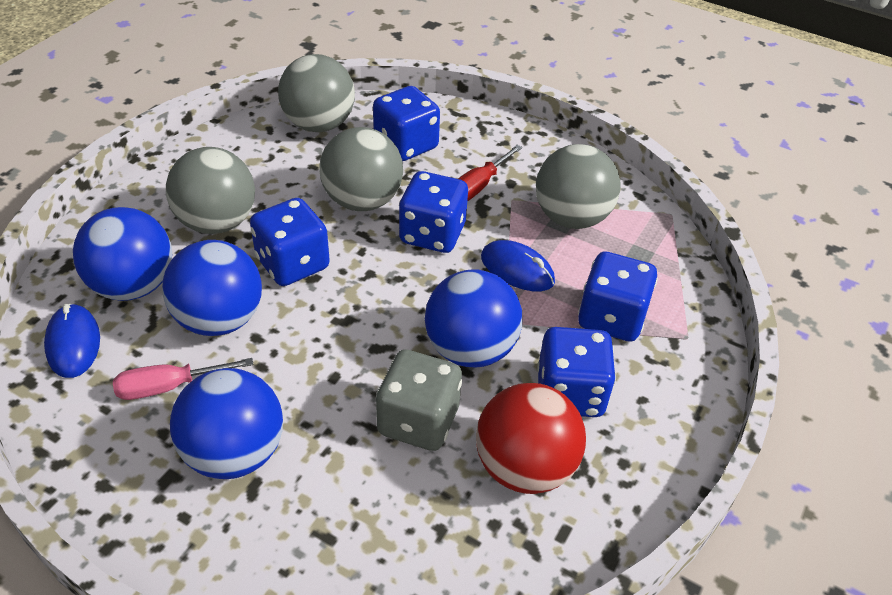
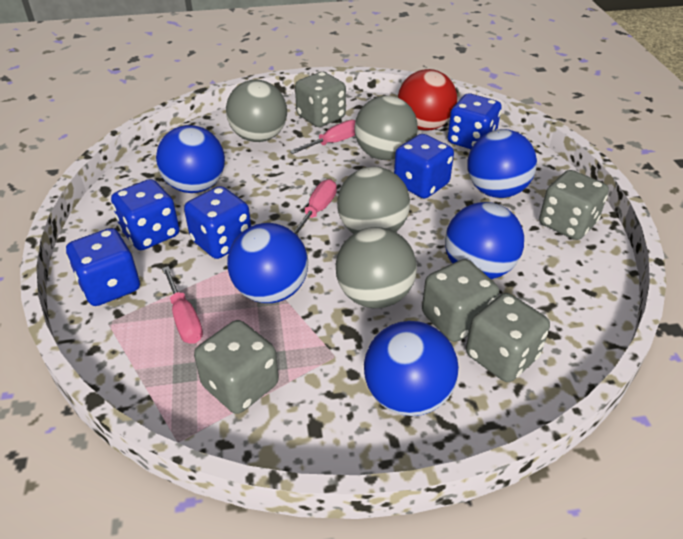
blue ball: 4 -> 5
blue mouse: 2 -> 0
grey dice: 1 -> 5
pink screwdriver: 1 -> 3
red screwdriver: 1 -> 0

